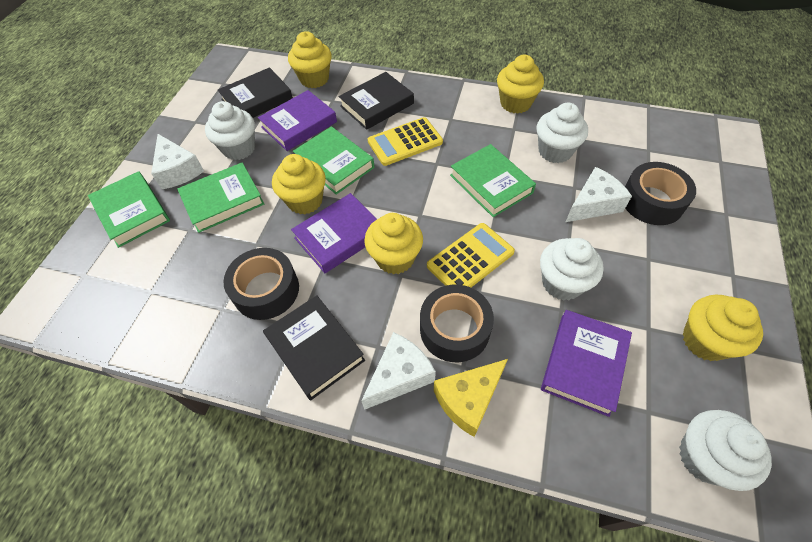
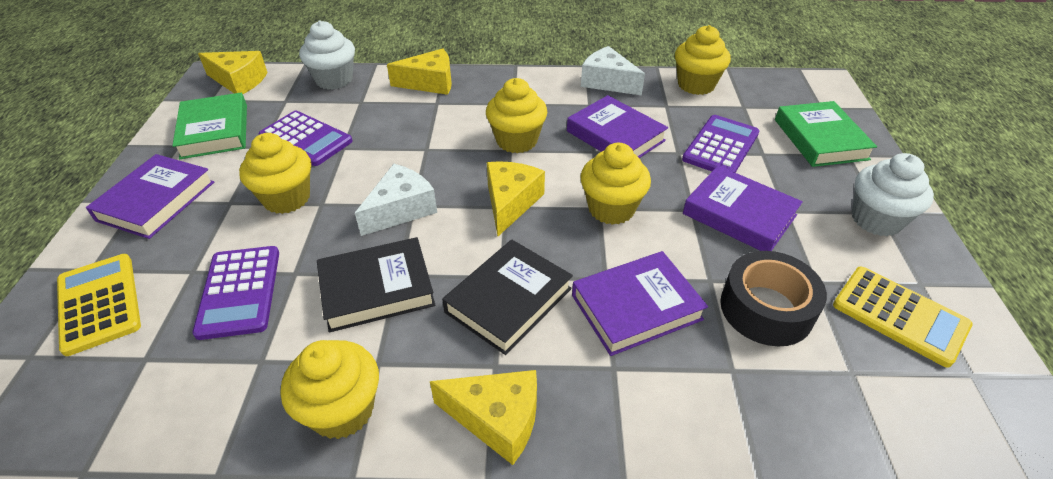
black book: 3 -> 2
black tape: 3 -> 1
green book: 4 -> 2
purple book: 3 -> 4
purple calculator: 0 -> 3
white cheese: 3 -> 2
white cupcake: 4 -> 2
yellow cheese: 1 -> 4

